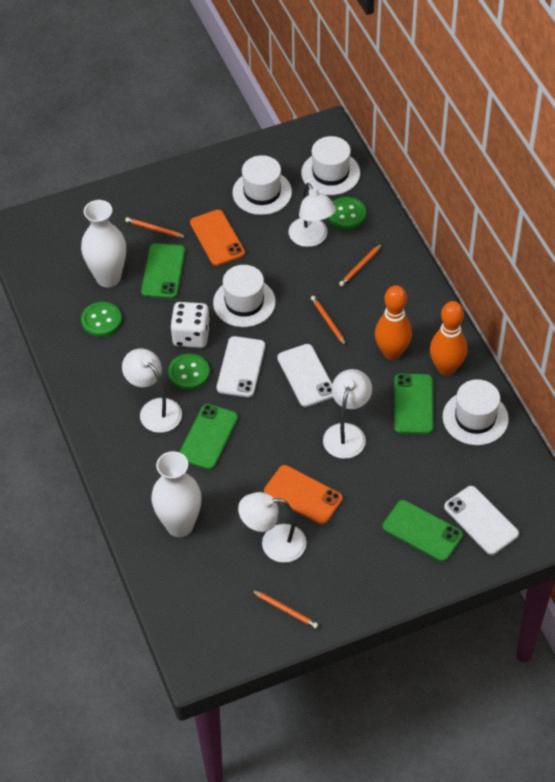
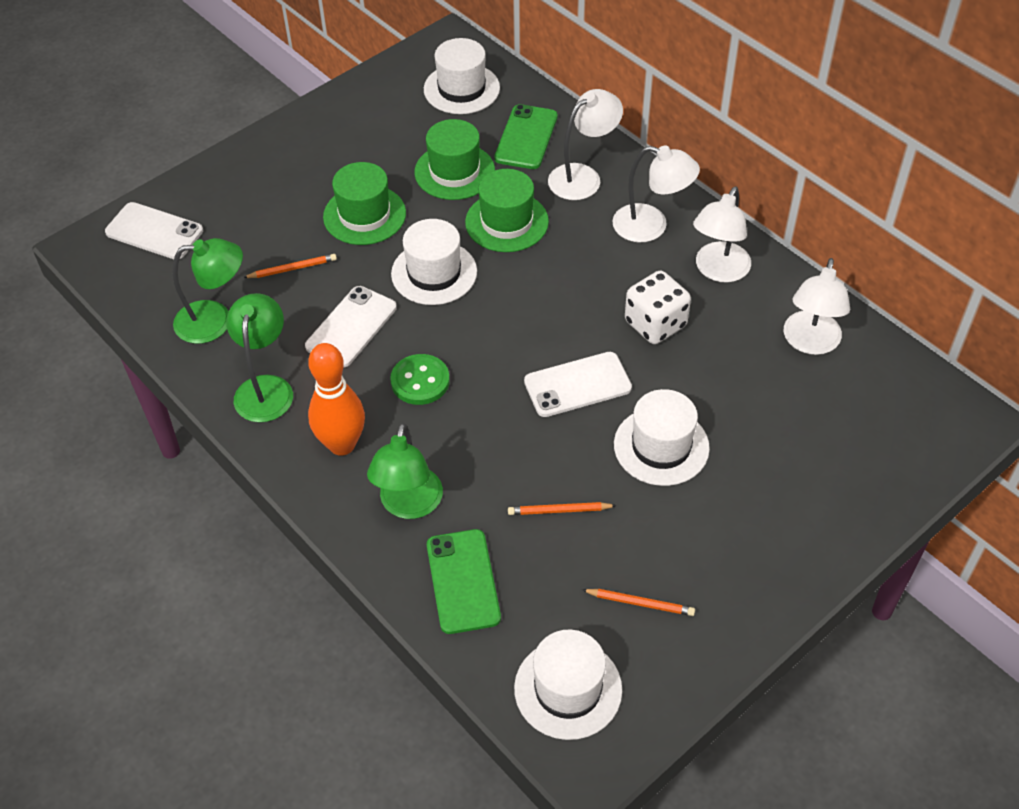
green button: 3 -> 1
green hat: 0 -> 3
green lamp: 0 -> 3
green phone: 4 -> 2
orange bowling pin: 2 -> 1
orange pencil: 4 -> 3
orange phone: 2 -> 0
white vase: 2 -> 0

